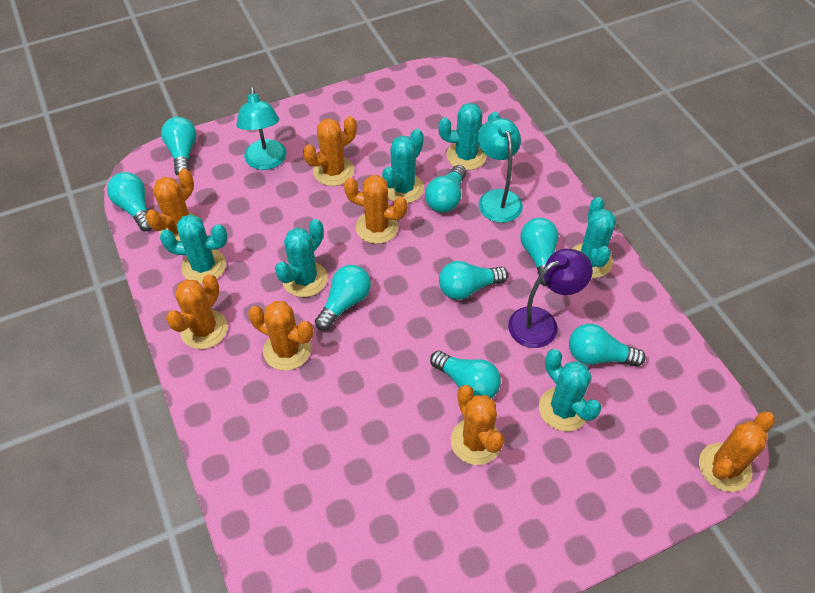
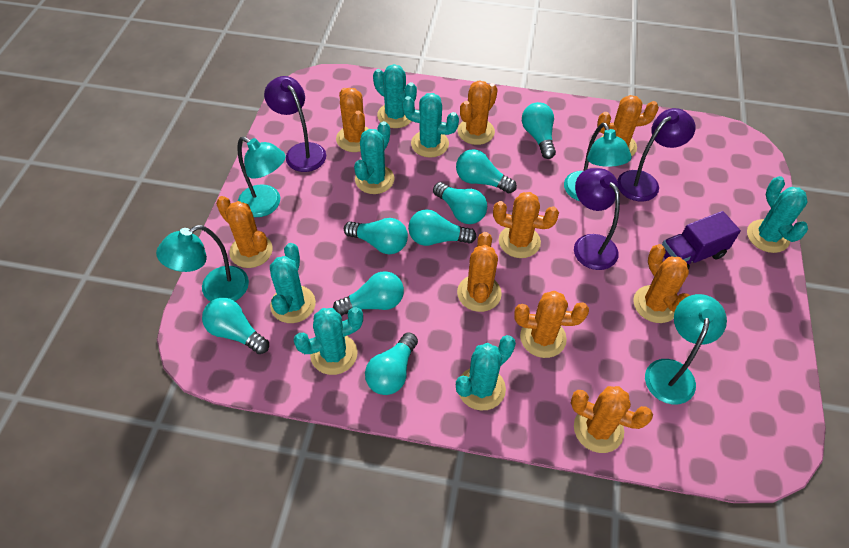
orange cactus: 7 -> 9
purple lamp: 1 -> 3
purple truck: 0 -> 1
turquoise cactus: 6 -> 7
turquoise lamp: 2 -> 4

